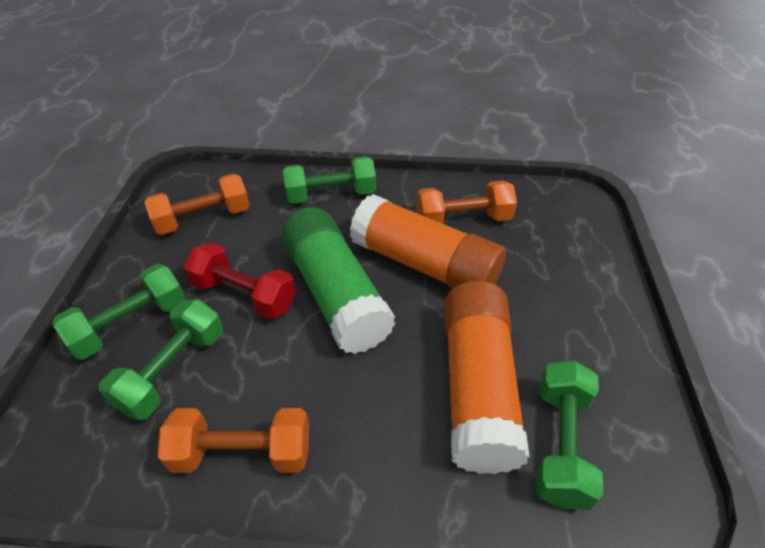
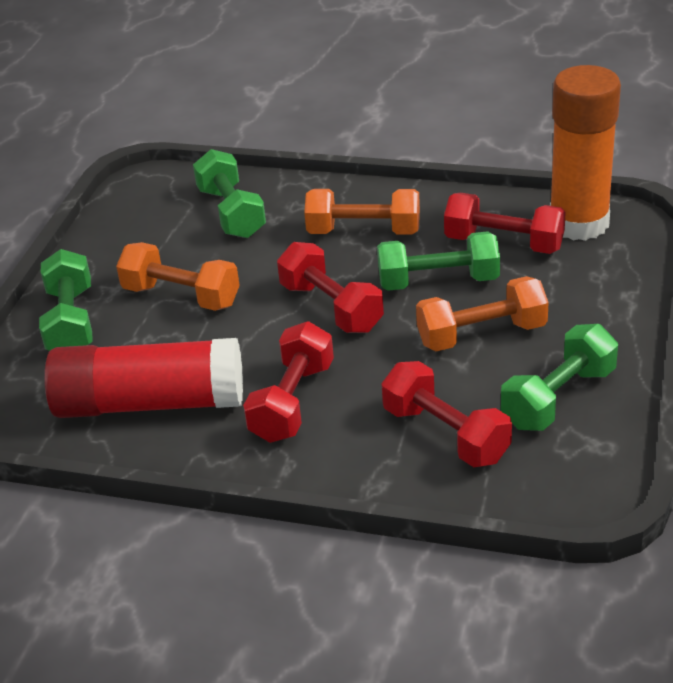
green glue stick: 1 -> 0
orange glue stick: 2 -> 1
red dumbbell: 1 -> 4
red glue stick: 0 -> 1

